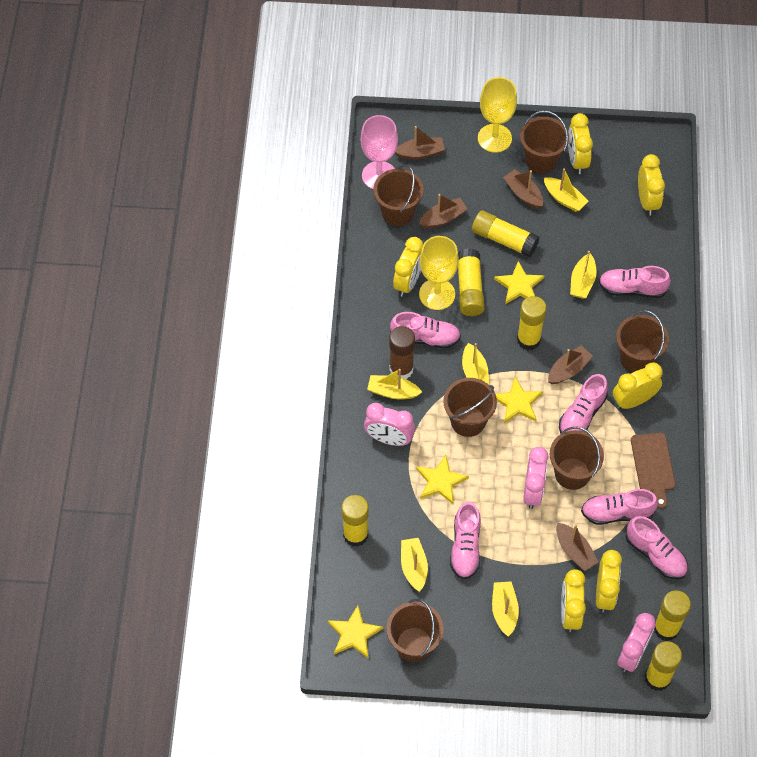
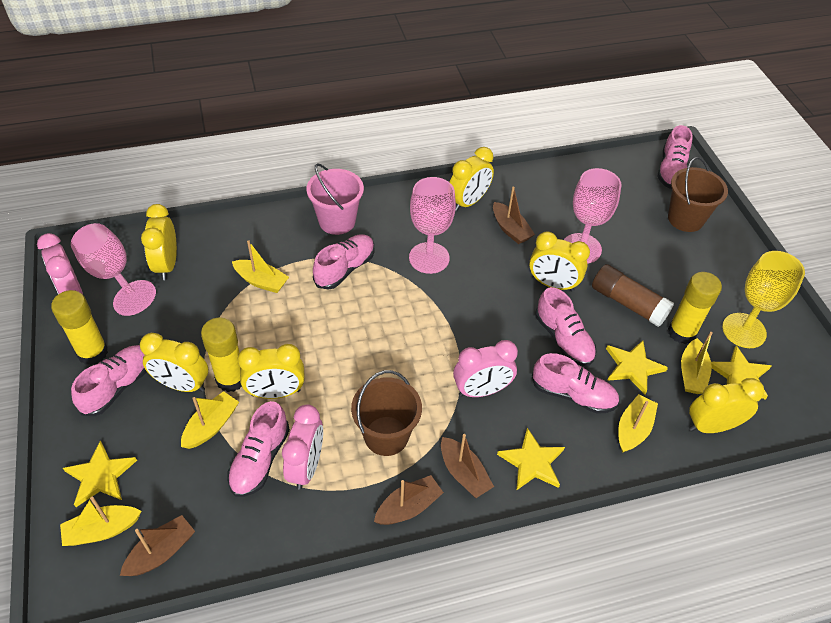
brown boat: 5 -> 4
brown bucket: 6 -> 2
brown cutting board: 1 -> 0
pink bucket: 0 -> 1
pink goblet: 1 -> 3
yellow boat: 6 -> 5
yellow glue stick: 6 -> 3
yellow goblet: 2 -> 1

